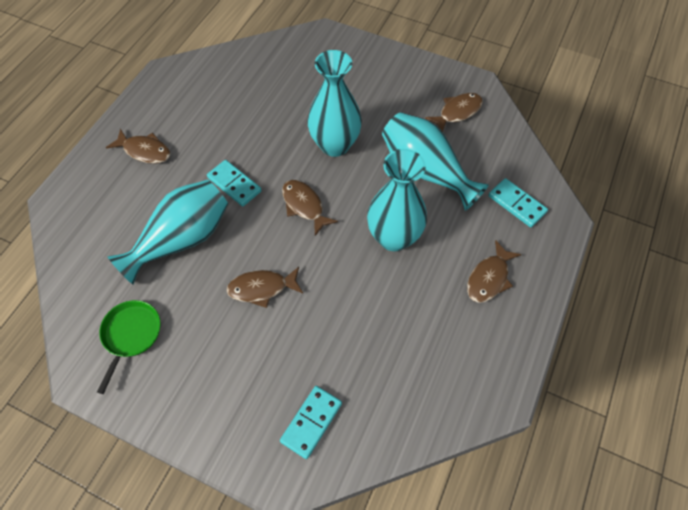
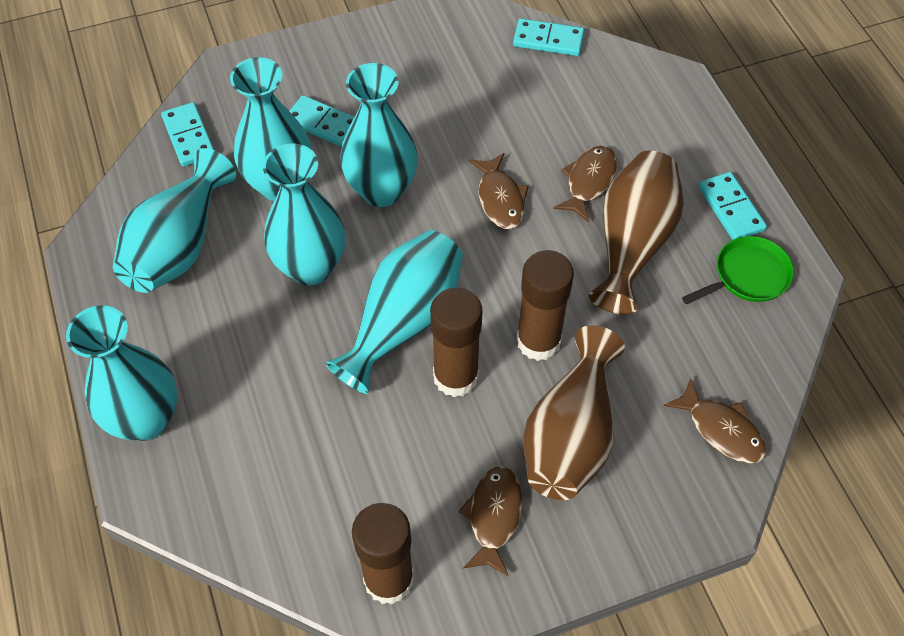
brown fish: 5 -> 4
brown glue stick: 0 -> 3
brown vase: 0 -> 2
turquoise domino: 3 -> 4
turquoise vase: 4 -> 6

